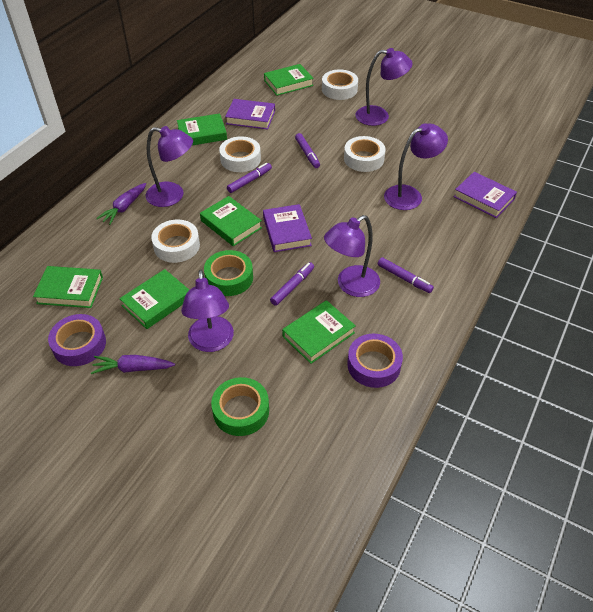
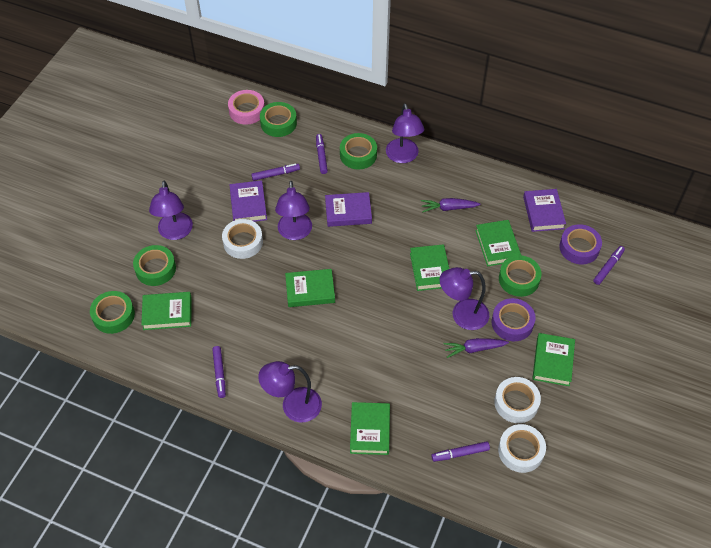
green tape: 2 -> 5
pink tape: 0 -> 1
purple marker: 4 -> 5
white tape: 4 -> 3

